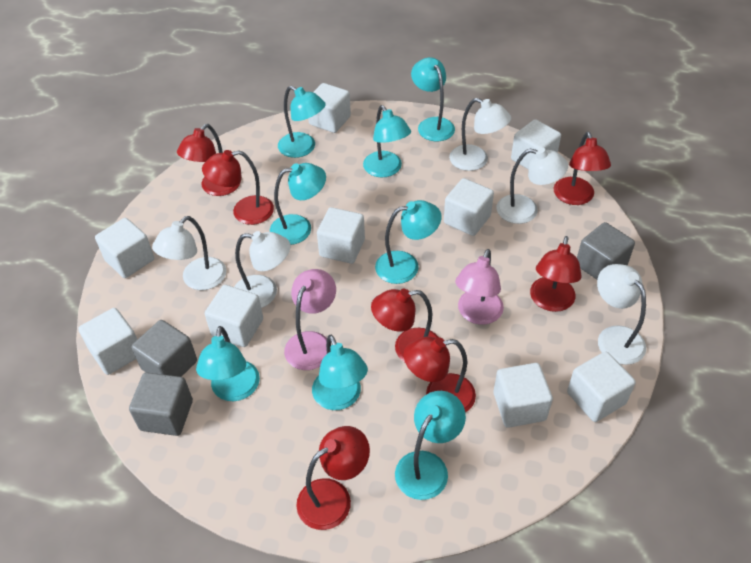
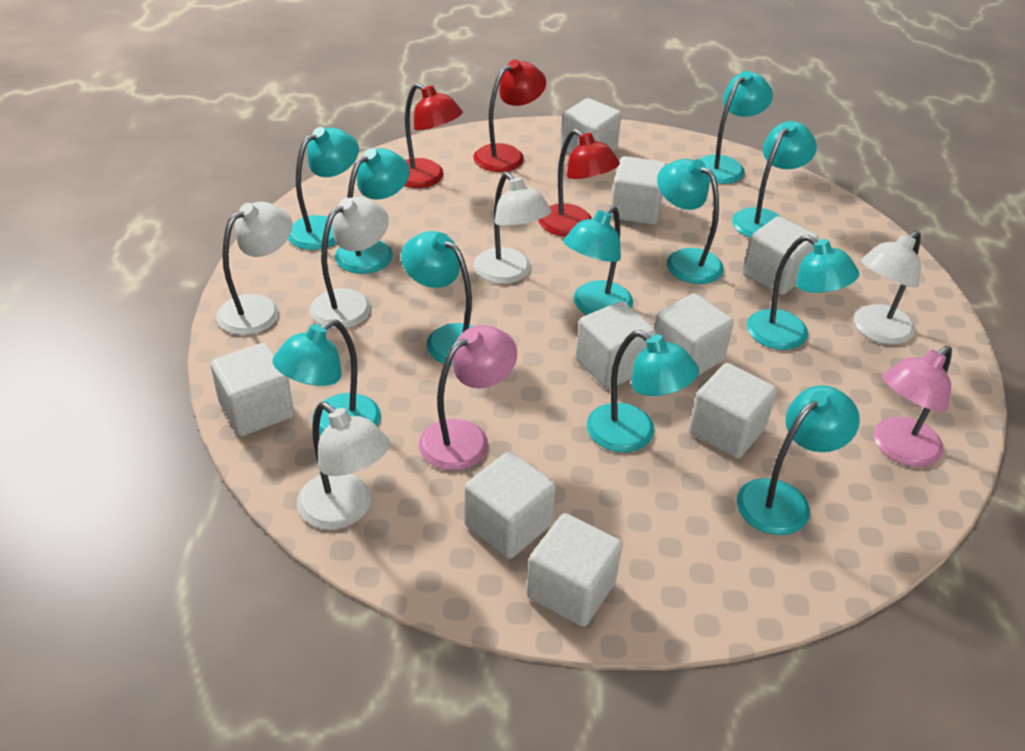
grey cube: 3 -> 0
red lamp: 7 -> 3
turquoise lamp: 8 -> 11

